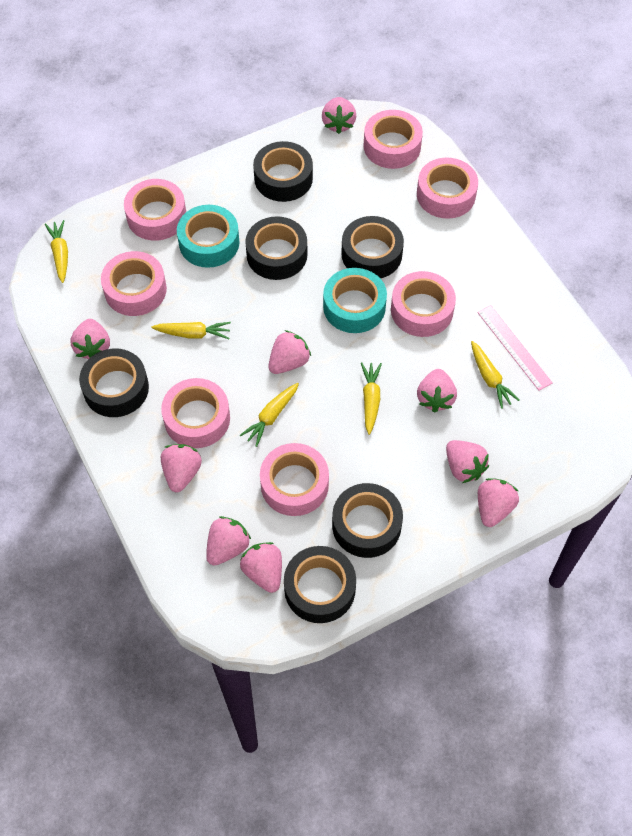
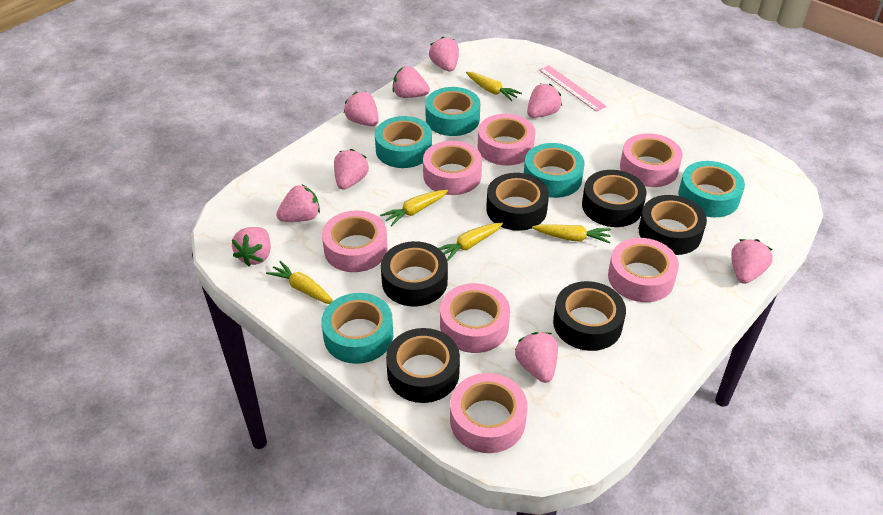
turquoise tape: 2 -> 5

